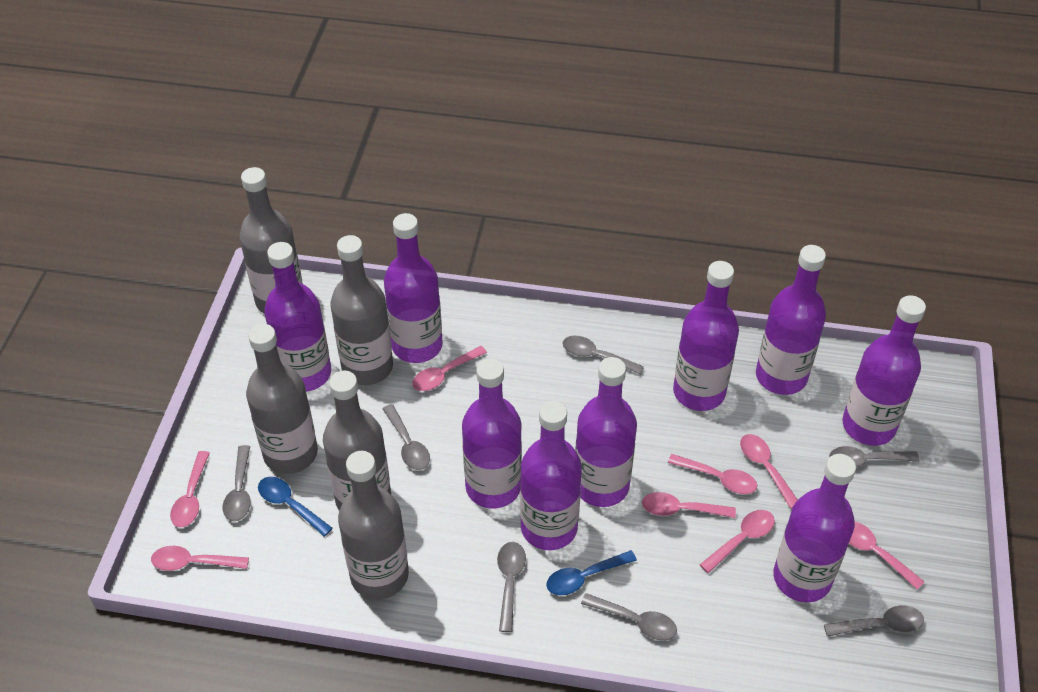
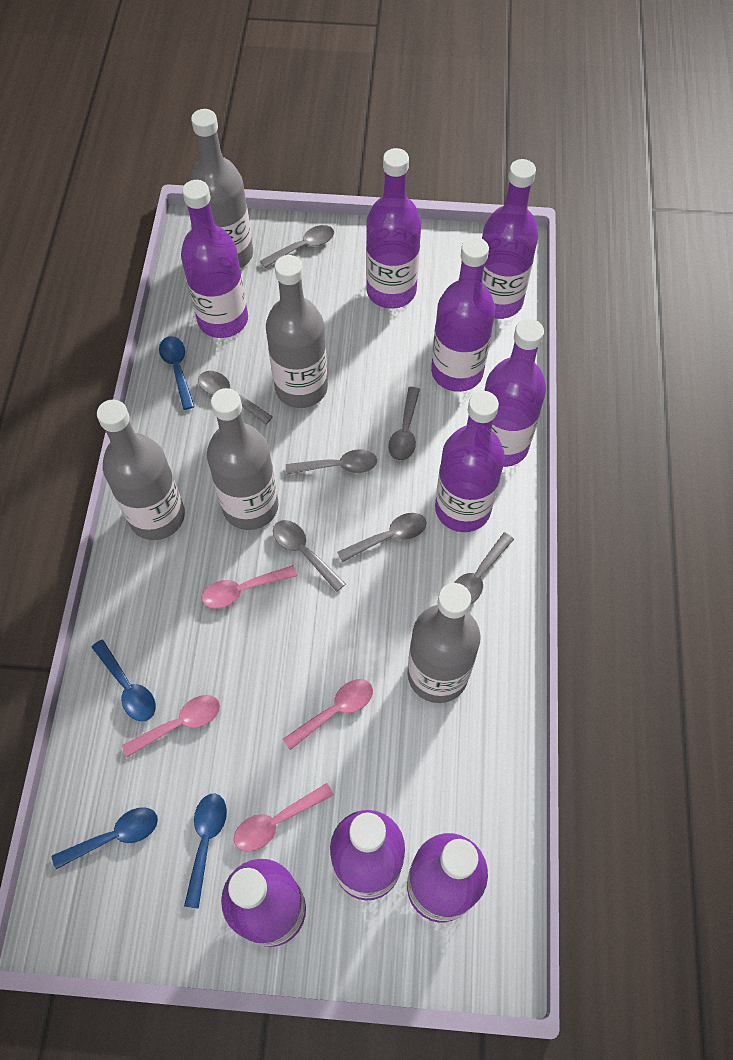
blue spoon: 2 -> 4
pink spoon: 8 -> 4

